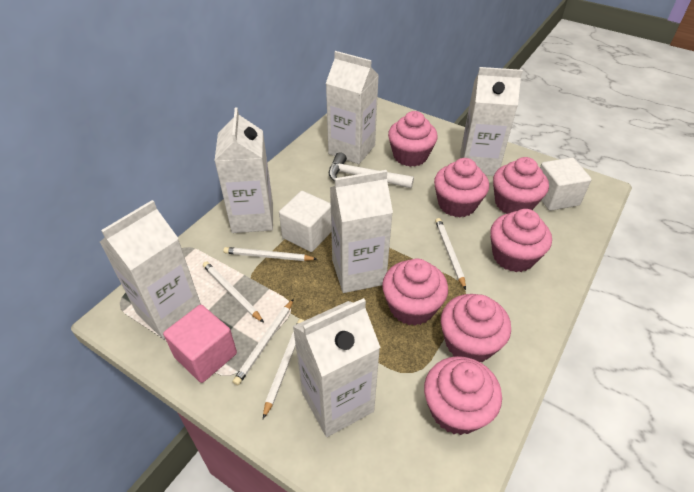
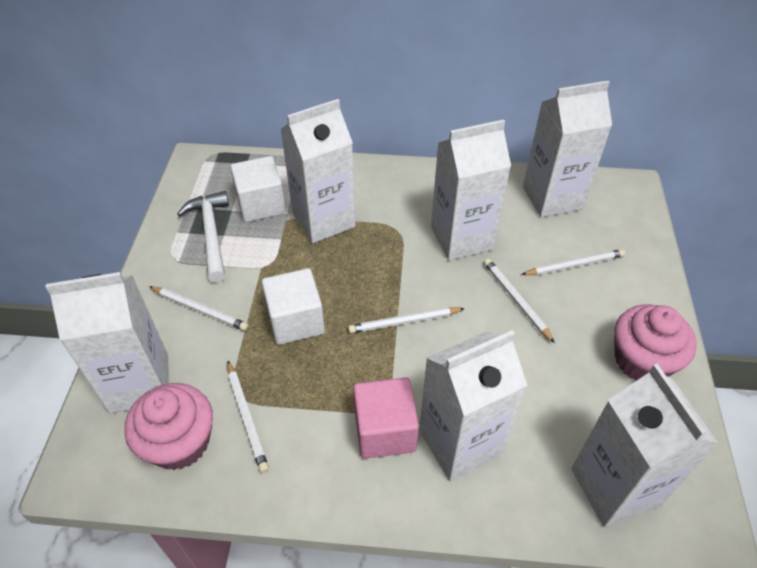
pink cupcake: 7 -> 2

